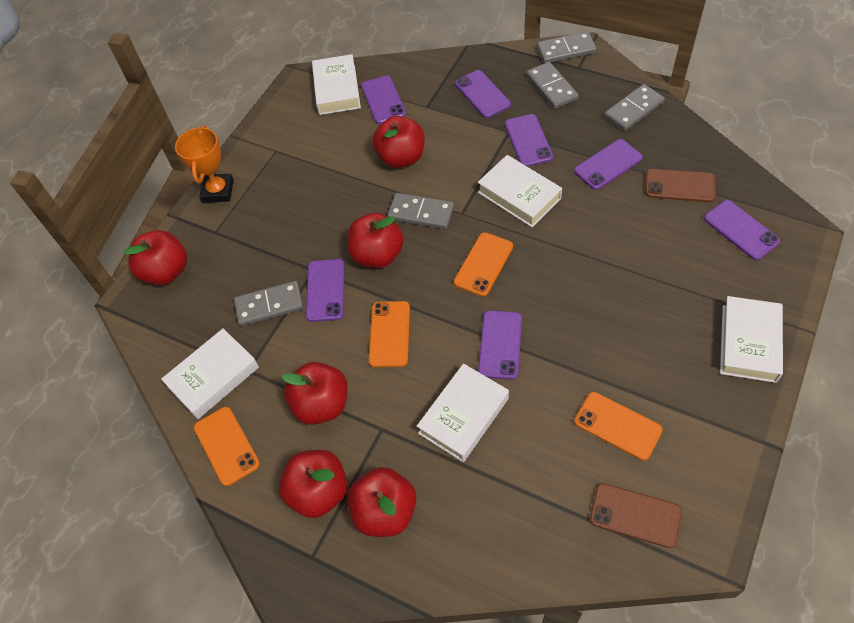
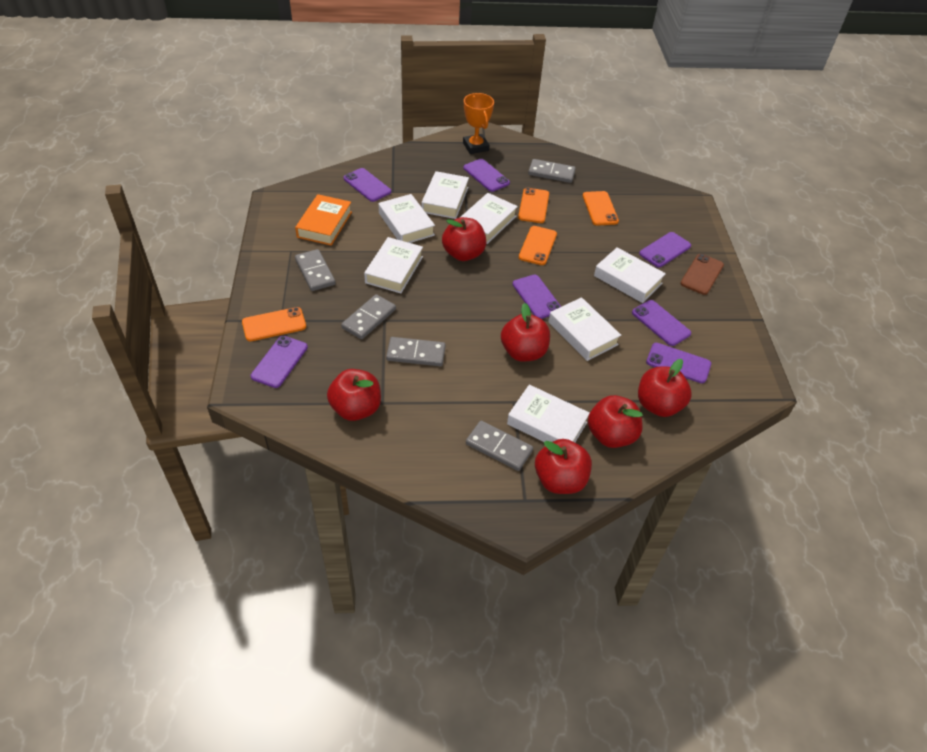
brown phone: 2 -> 1
orange book: 0 -> 1
white book: 5 -> 7

